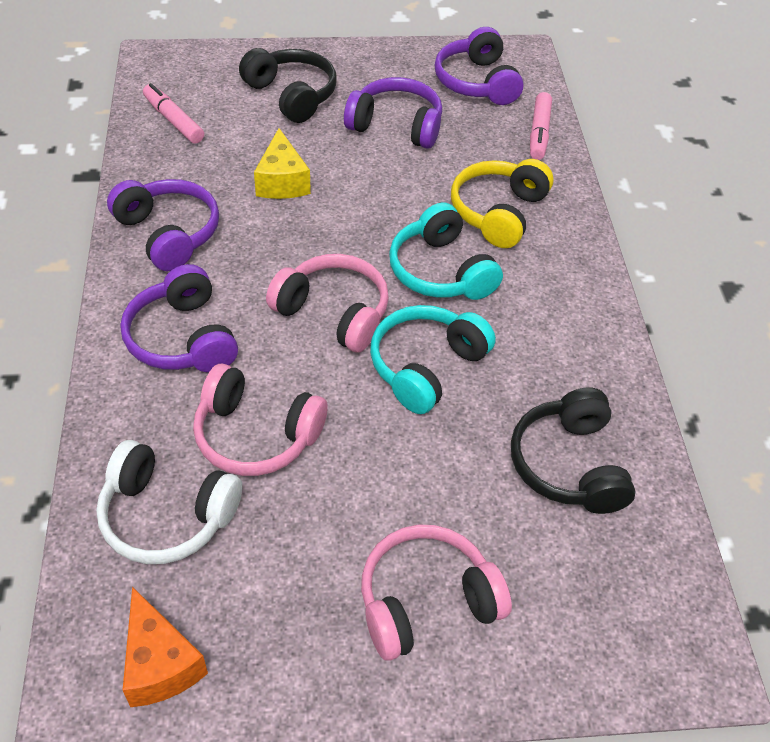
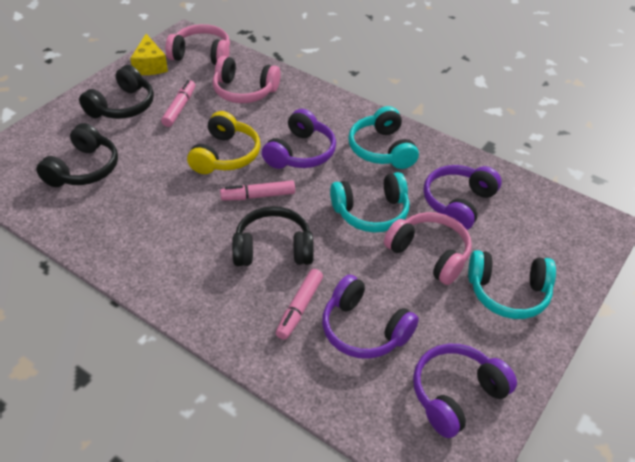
black headphones: 2 -> 3
orange cheese: 1 -> 0
pink marker: 2 -> 3
turquoise headphones: 2 -> 3
white headphones: 1 -> 0

